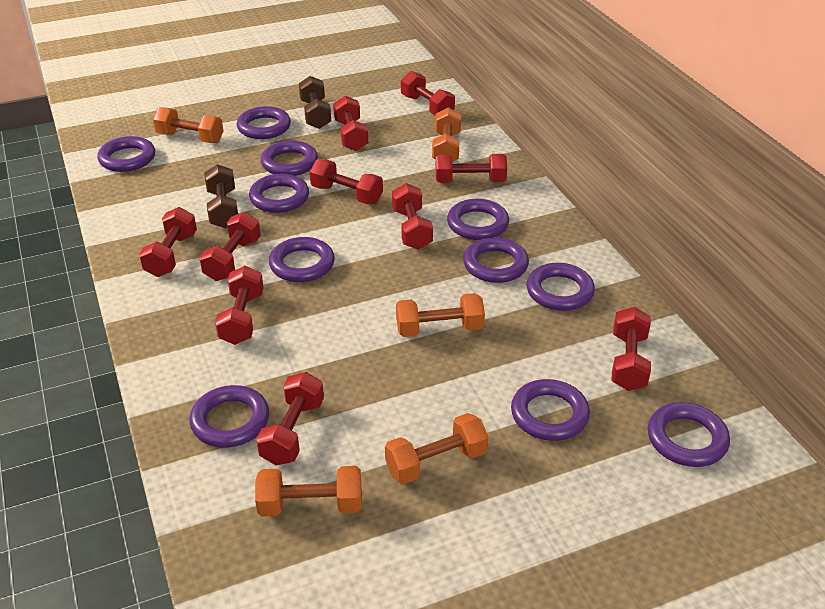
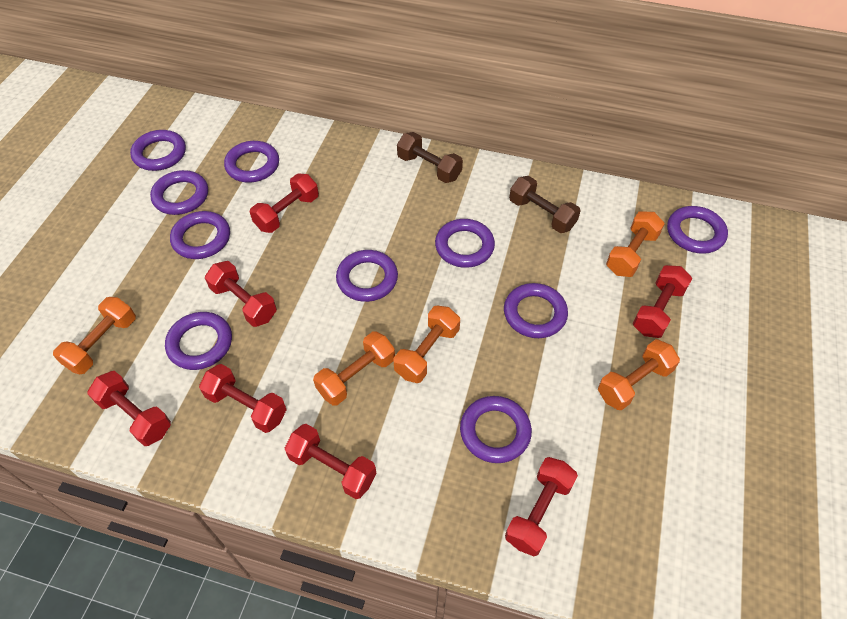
purple ring: 11 -> 10
red dumbbell: 10 -> 7

